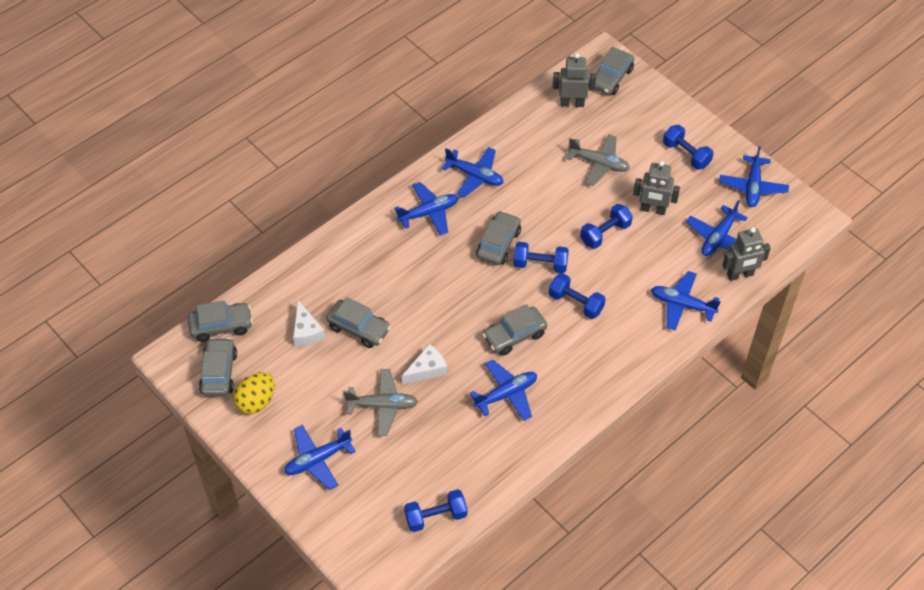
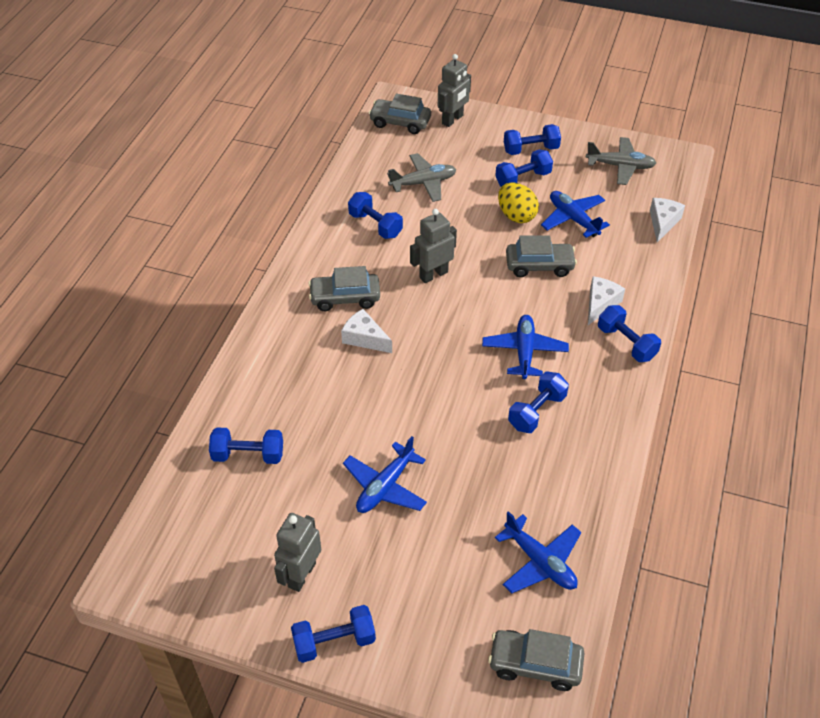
blue dumbbell: 5 -> 7
blue plane: 7 -> 4
grey car: 6 -> 4
white cheese: 2 -> 3

